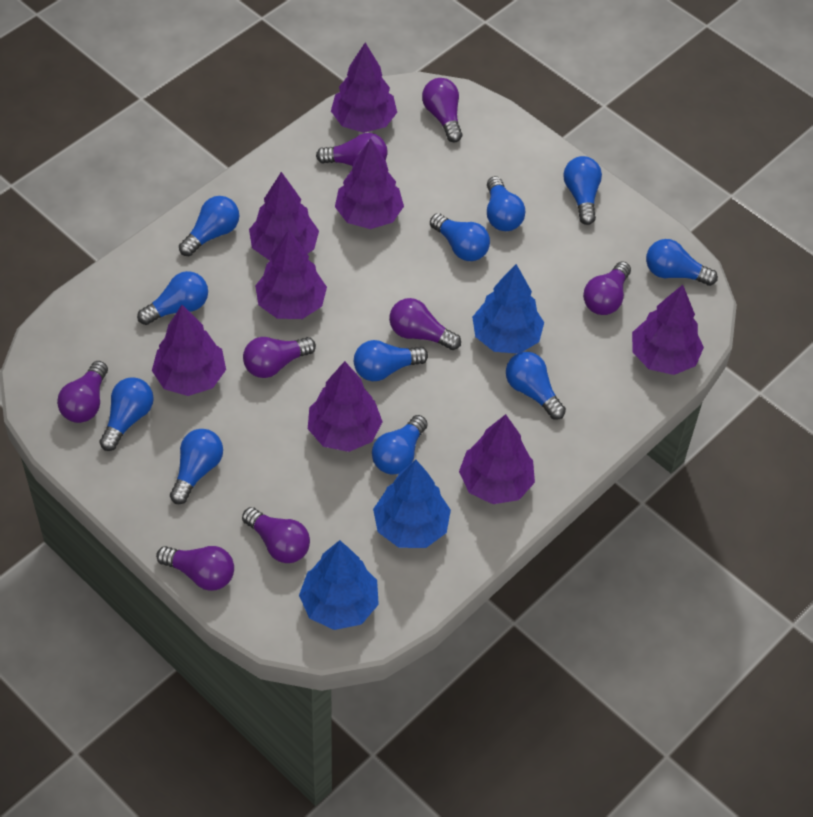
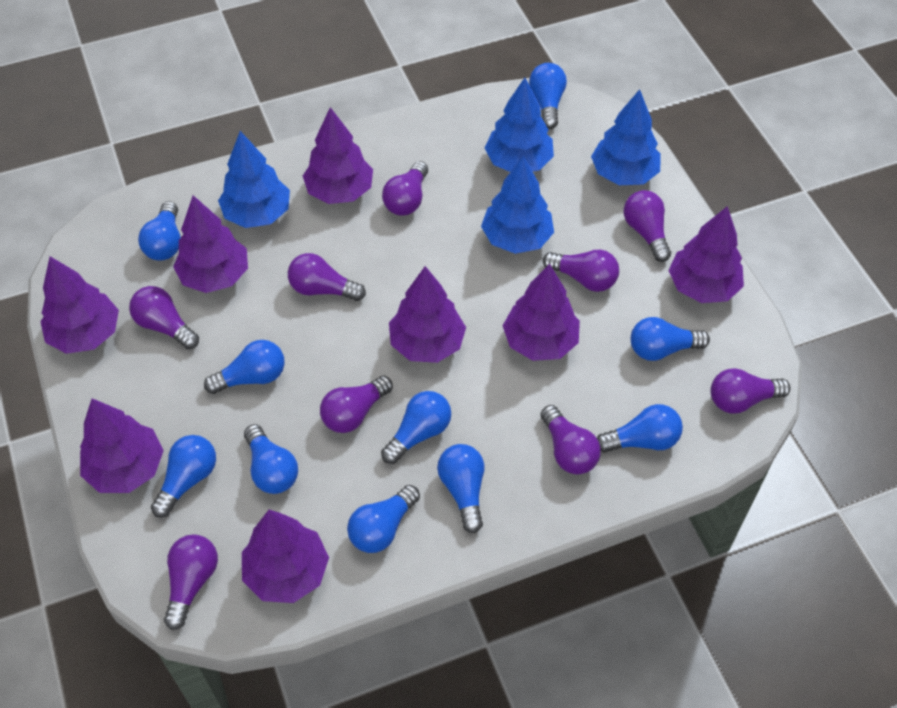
blue light bulb: 11 -> 10
blue tree: 3 -> 4
purple light bulb: 8 -> 9

